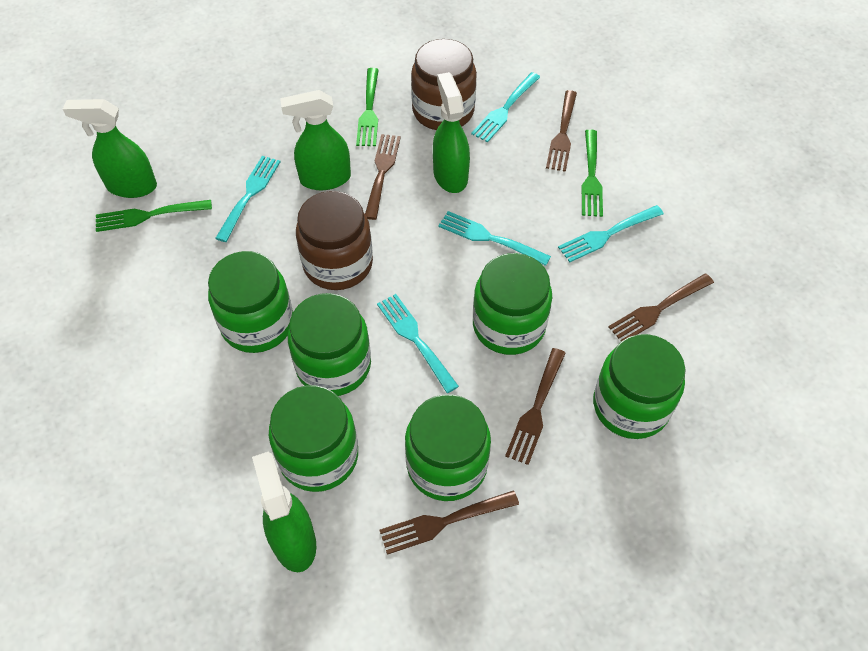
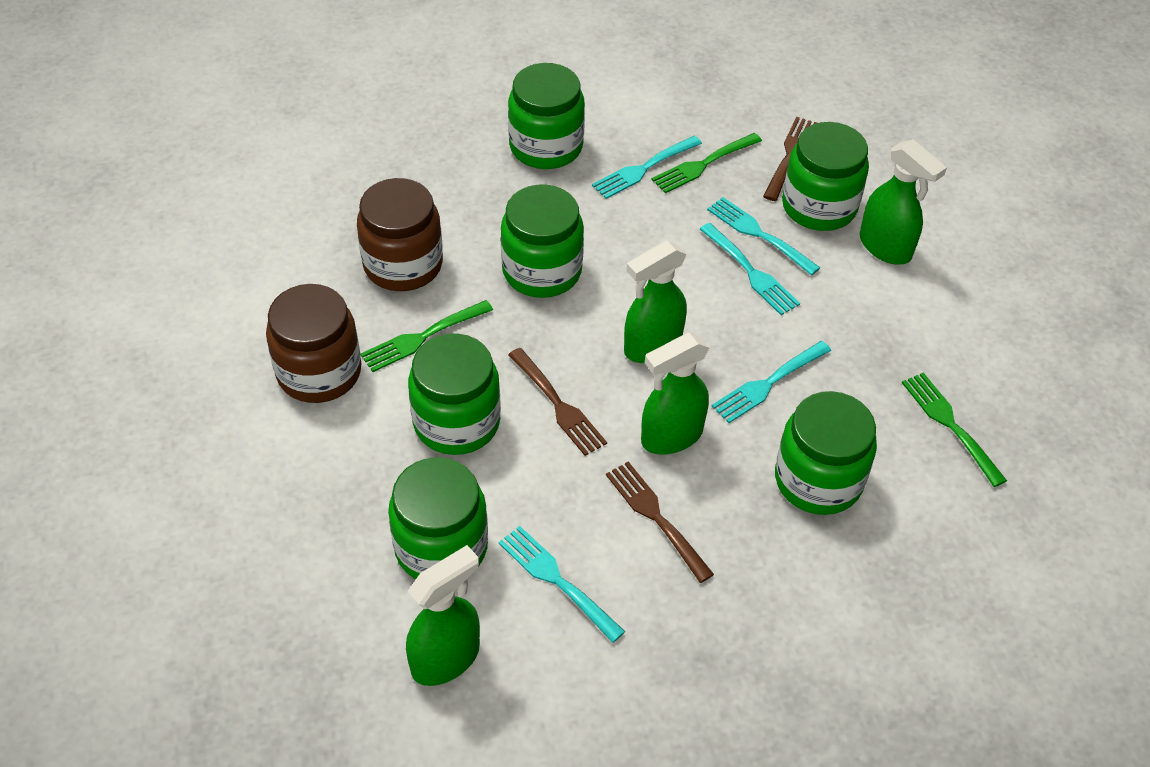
brown fork: 5 -> 3

